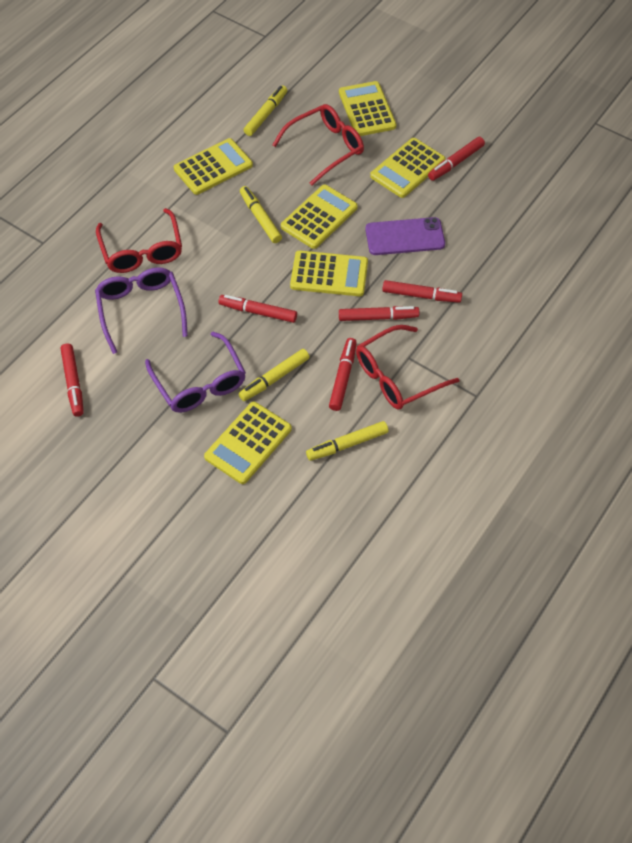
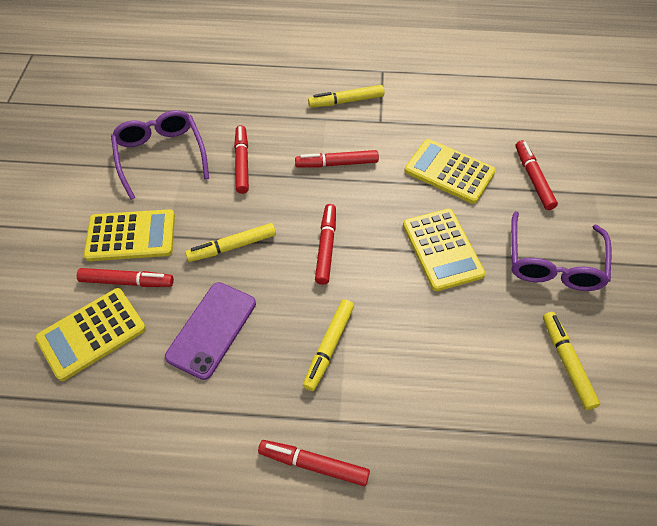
red glasses: 3 -> 0
yellow calculator: 6 -> 4

